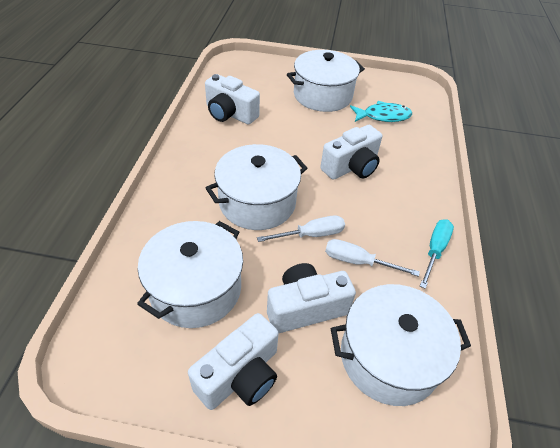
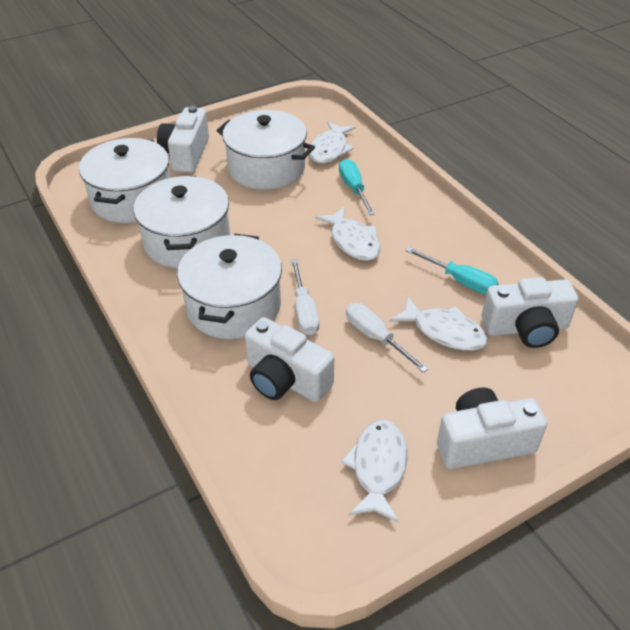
turquoise fish: 1 -> 0
turquoise screwdriver: 1 -> 2
white fish: 0 -> 4

